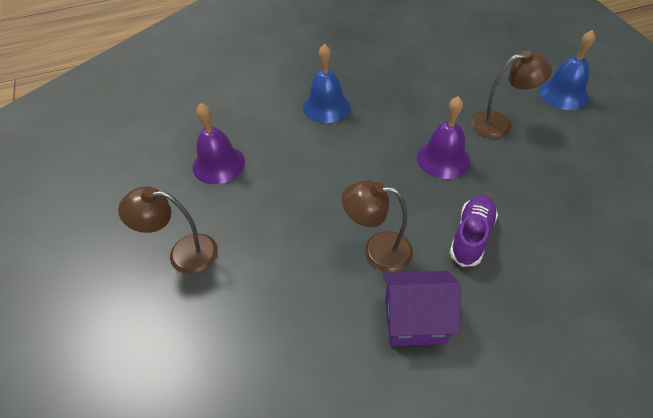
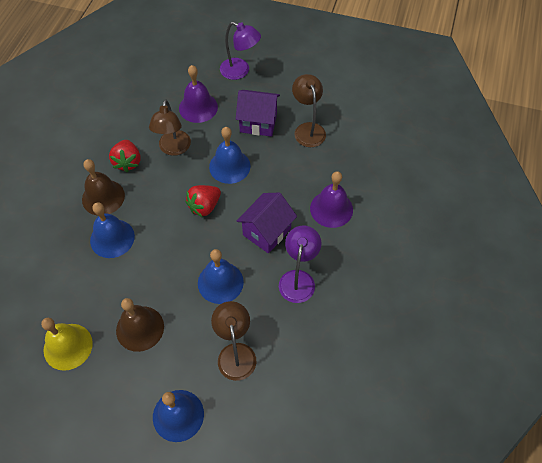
blue bell: 2 -> 4
brown bell: 0 -> 2
purple house: 1 -> 2
purple lamp: 0 -> 2
purple shoe: 1 -> 0
red strawberry: 0 -> 2
yellow bell: 0 -> 1

